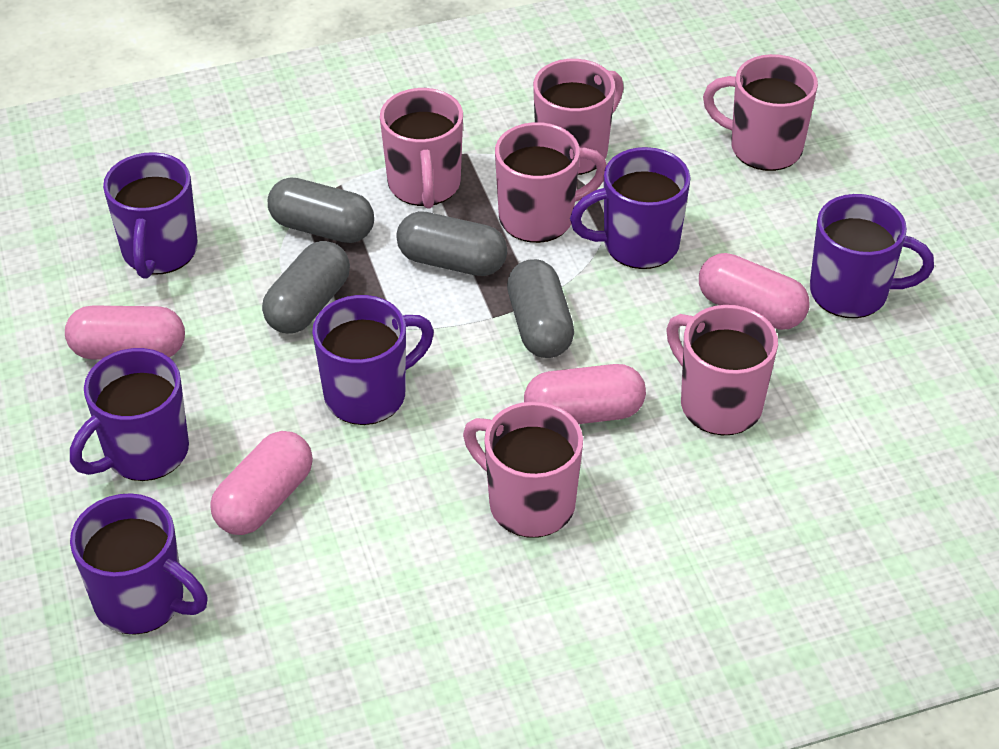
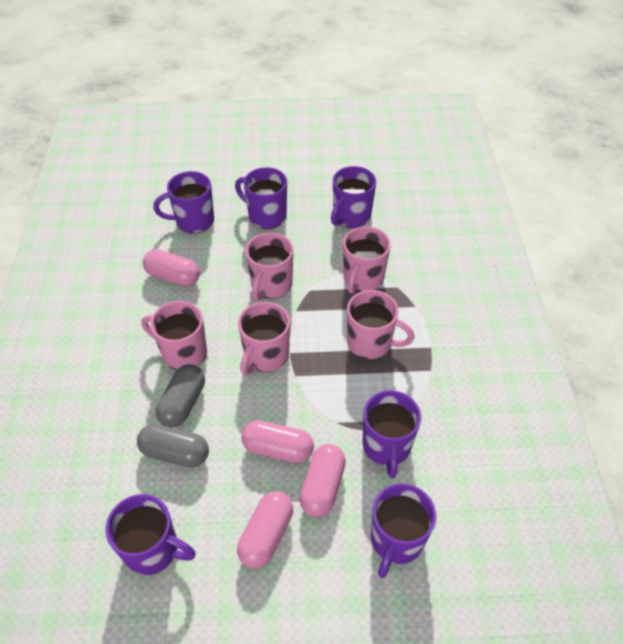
grey capsule: 4 -> 2
pink mug: 6 -> 5

